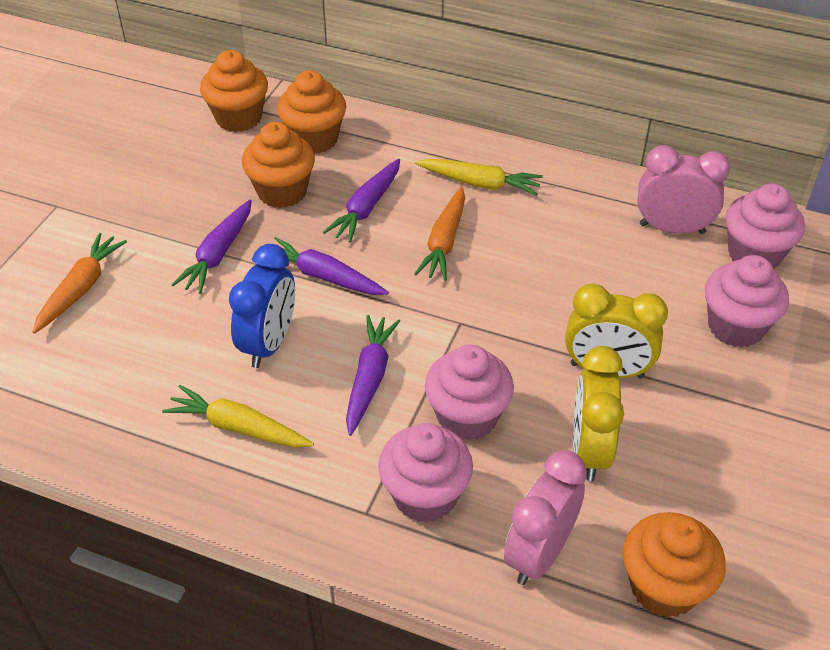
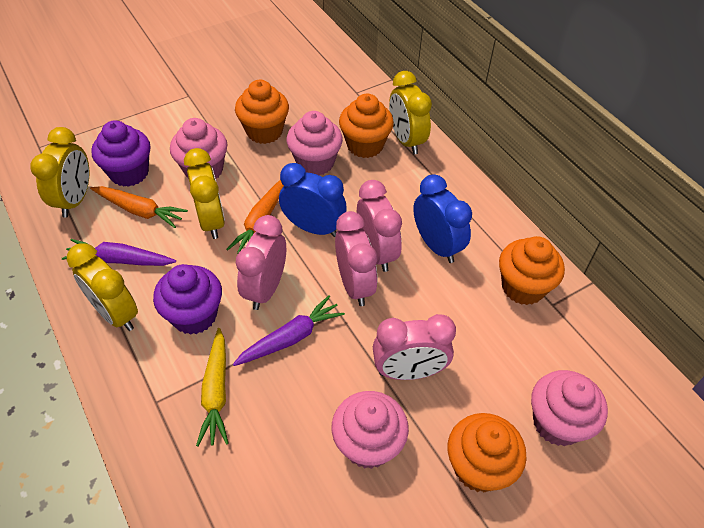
blue clock: 1 -> 2
pink clock: 2 -> 4
purple carrot: 4 -> 2
purple cupcake: 0 -> 2
yellow carrot: 2 -> 1
yellow clock: 2 -> 4

